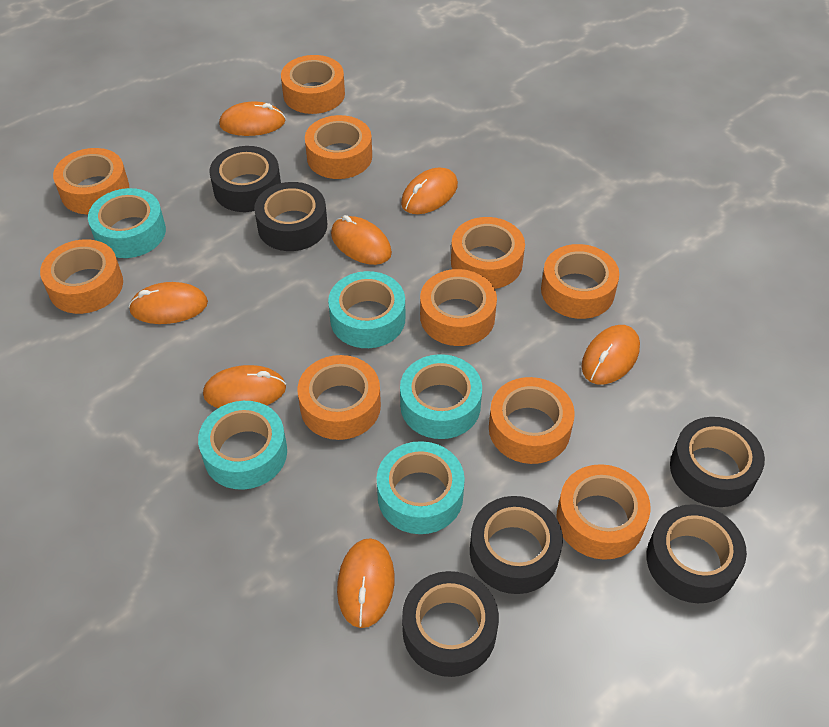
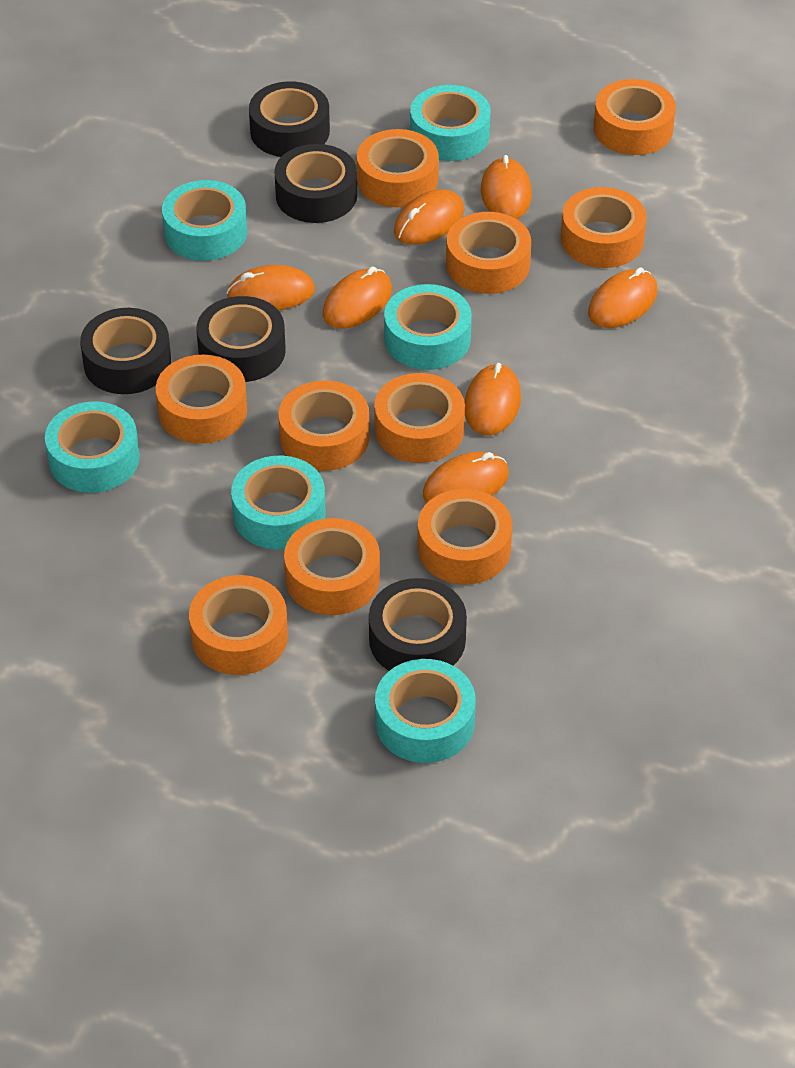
black tape: 6 -> 5
turquoise tape: 5 -> 6

